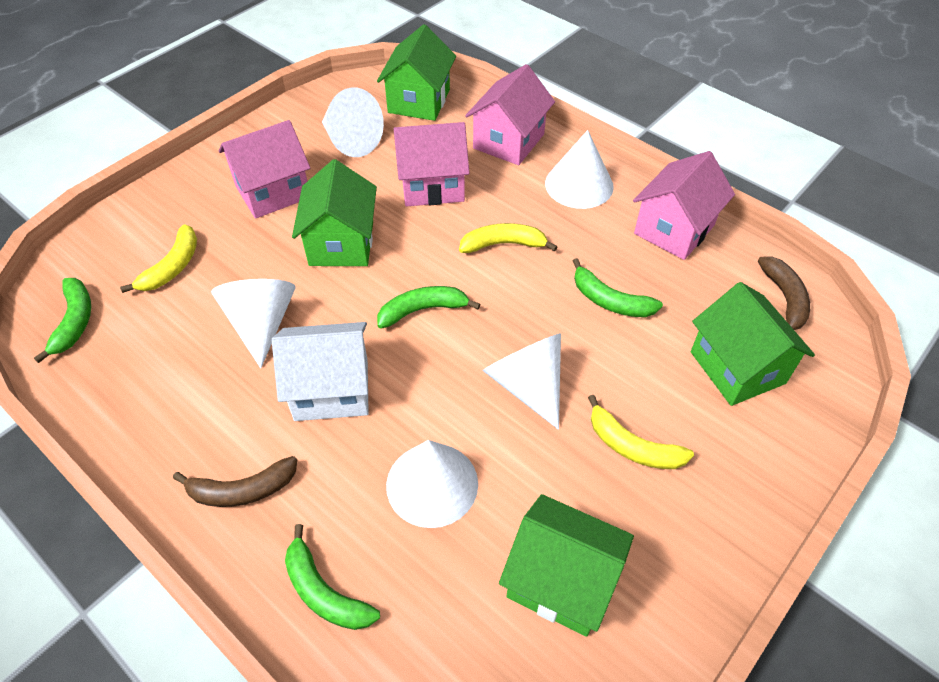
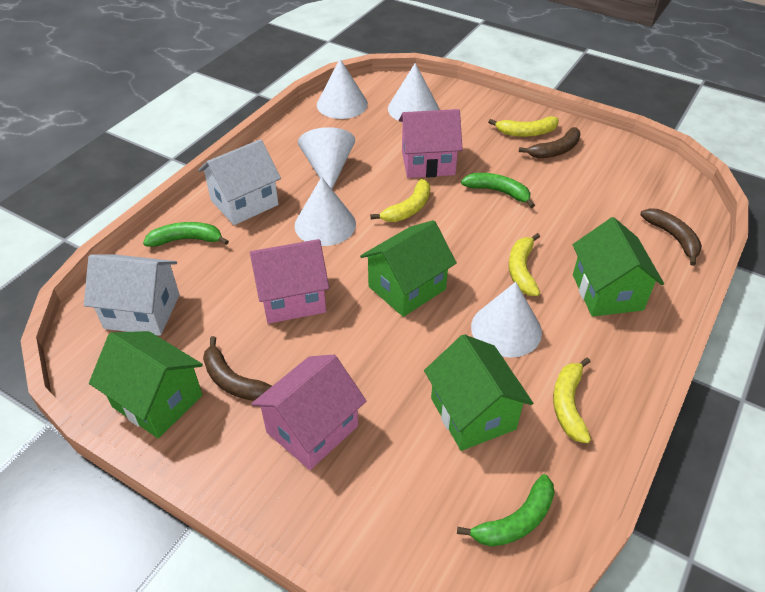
brown banana: 2 -> 3
green banana: 4 -> 3
pink house: 4 -> 3
white house: 1 -> 2
yellow banana: 3 -> 4

